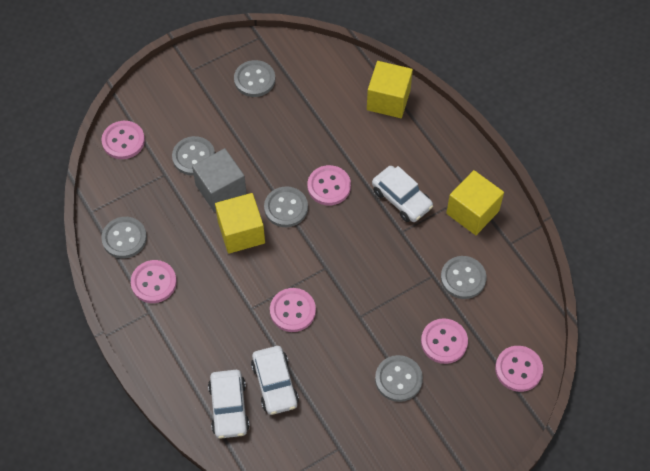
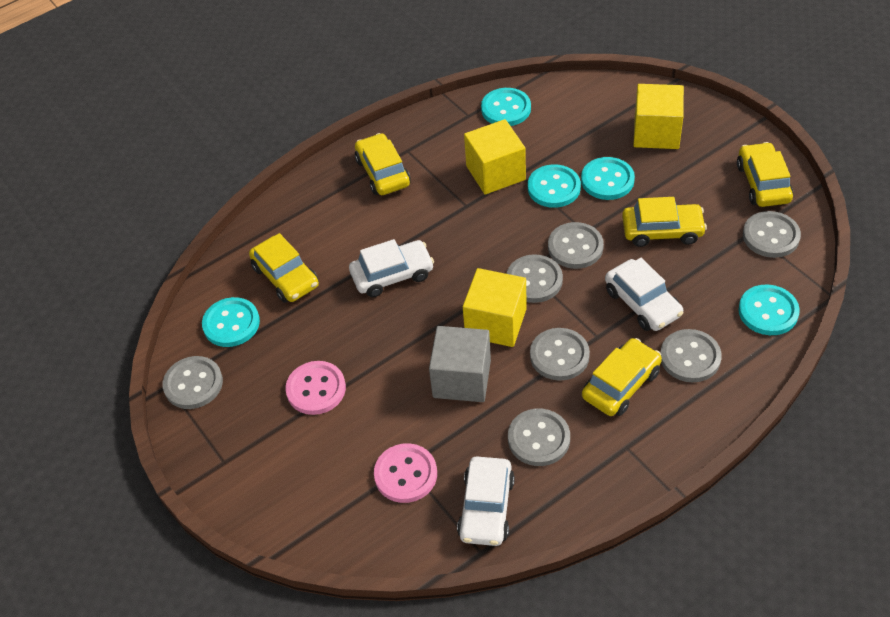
grey button: 6 -> 7
pink button: 6 -> 2
turquoise button: 0 -> 5
yellow car: 0 -> 5

